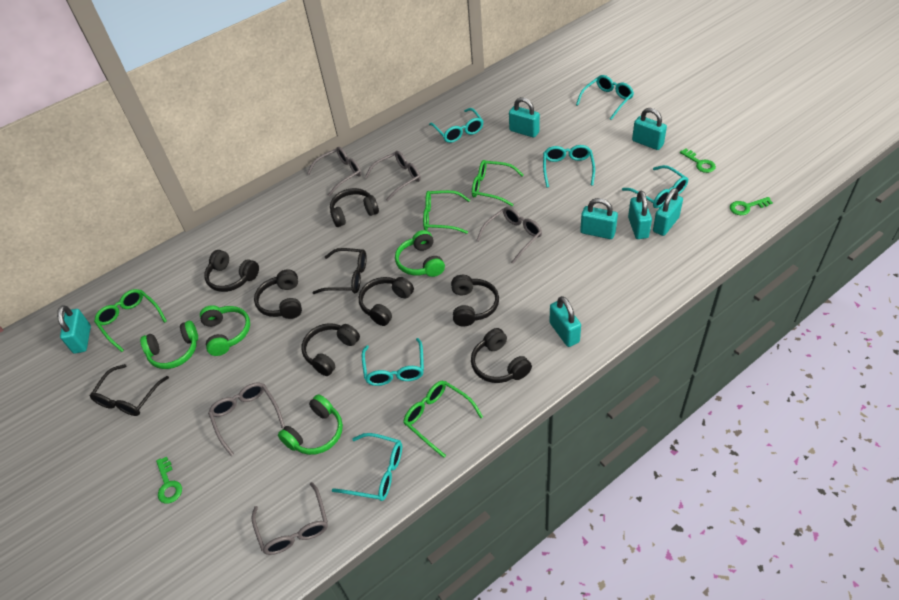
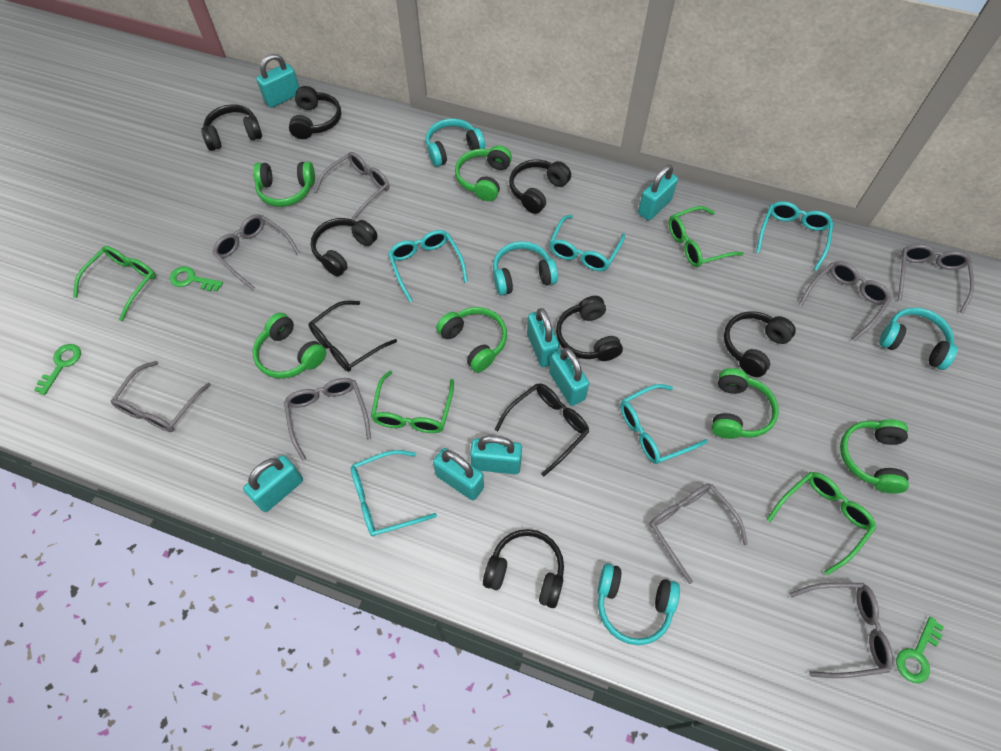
green headphones: 4 -> 6
grey glasses: 5 -> 8
turquoise glasses: 6 -> 5
turquoise headphones: 0 -> 4

